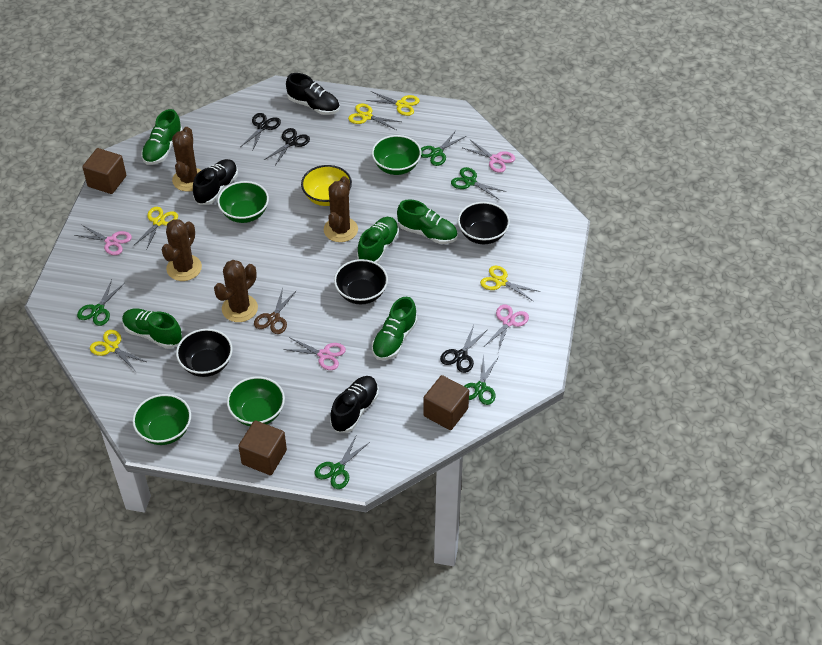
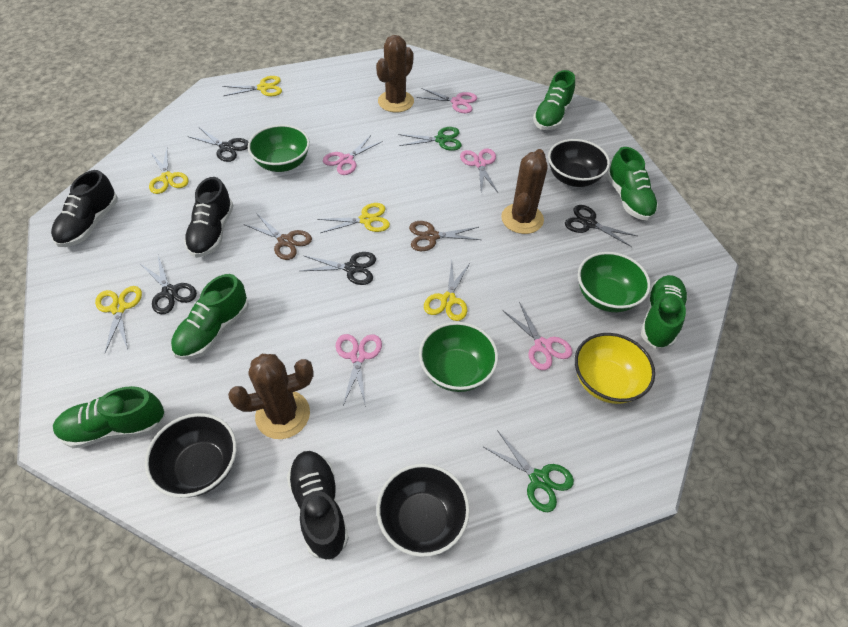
black scissors: 3 -> 4
brown cactus: 4 -> 3
brown cube: 3 -> 0
brown scissors: 1 -> 2
green bowl: 4 -> 3
green scissors: 5 -> 2
pink scissors: 4 -> 5

